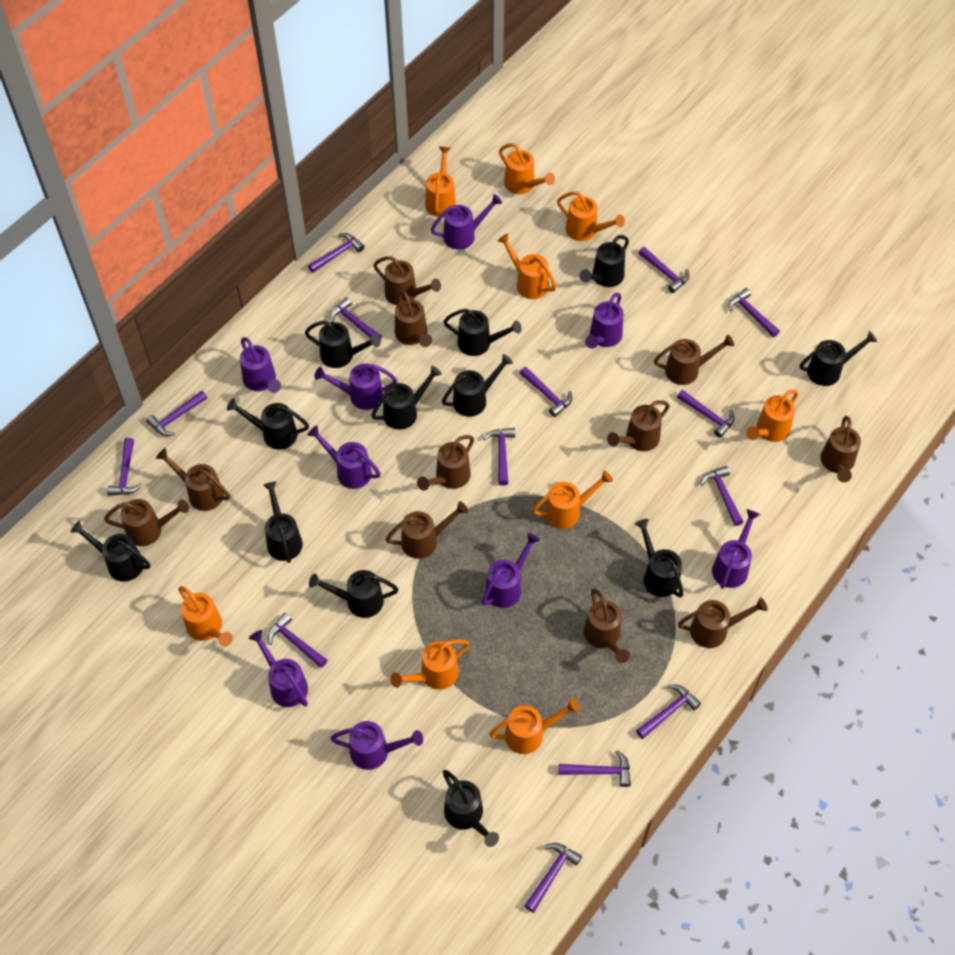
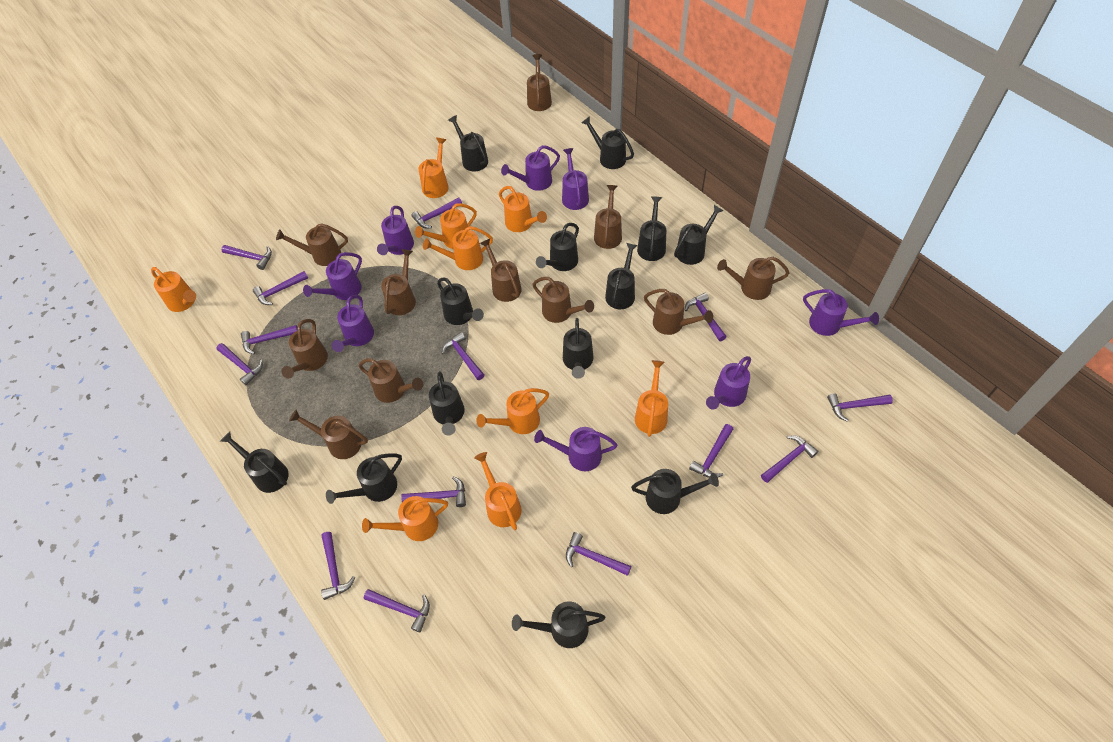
black watering can: 12 -> 13
purple watering can: 9 -> 8

